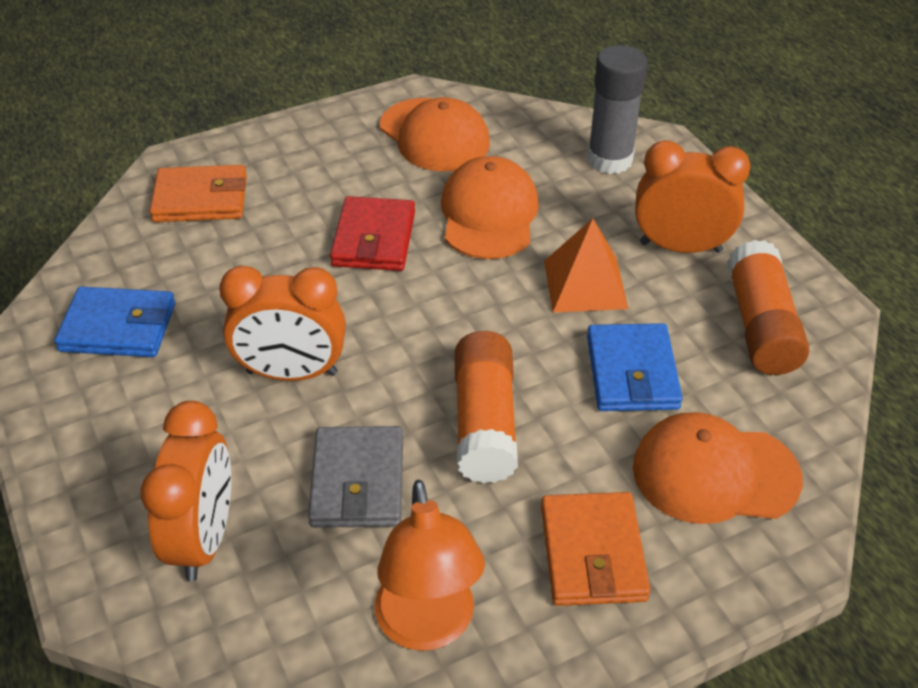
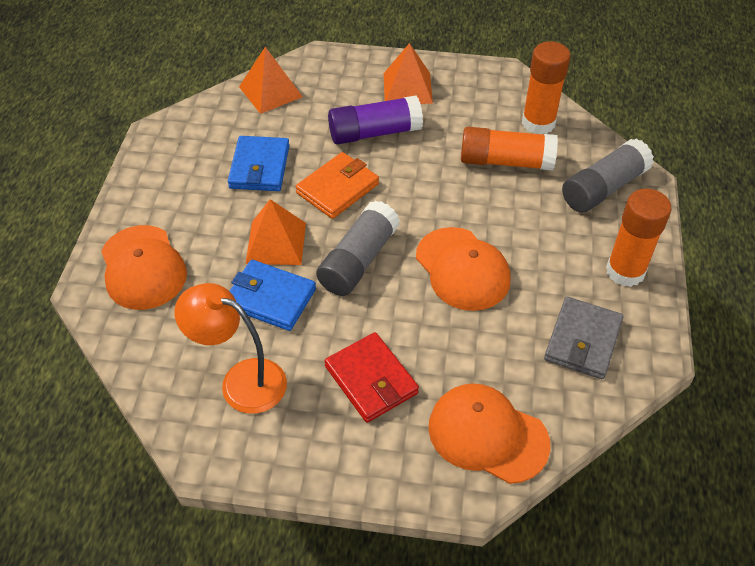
grey glue stick: 1 -> 2
orange clock: 3 -> 0
orange glue stick: 2 -> 3
orange pyramid: 1 -> 3
orange wallet: 2 -> 1
purple glue stick: 0 -> 1

